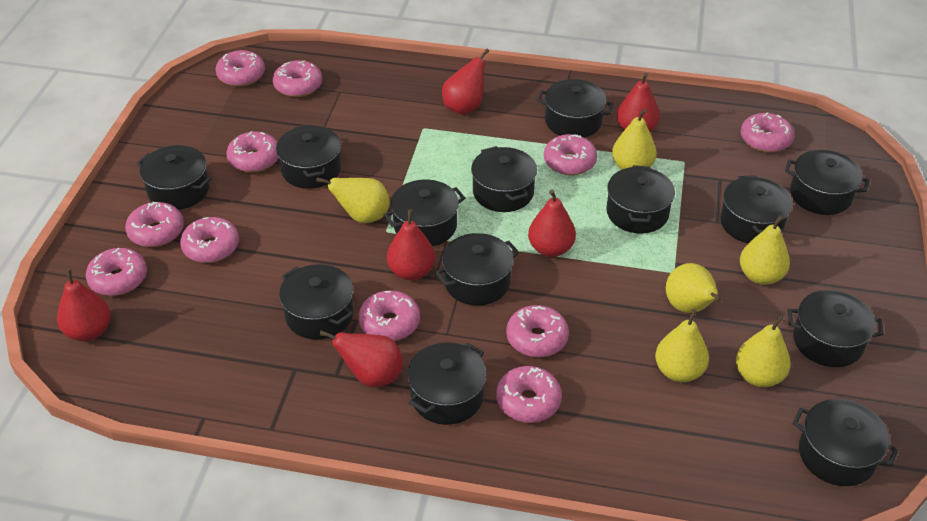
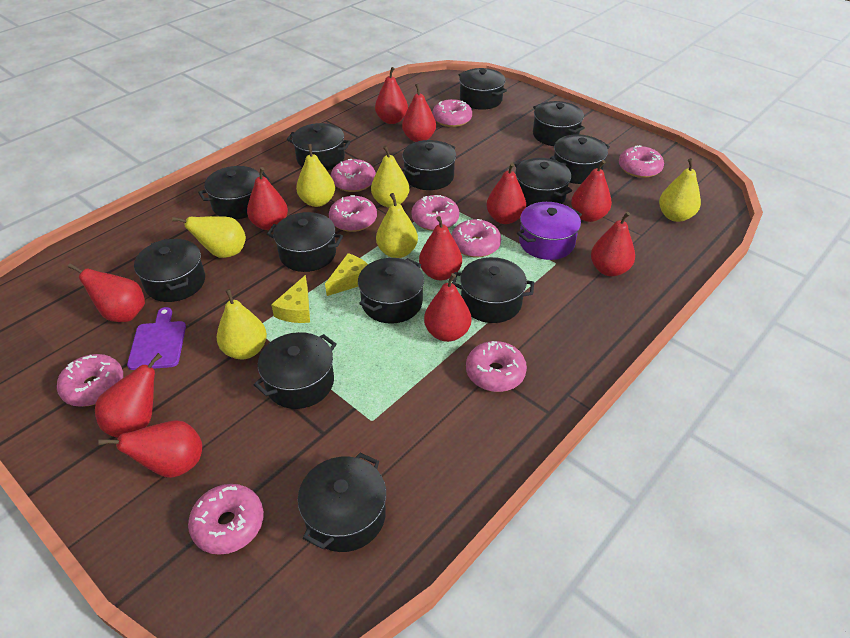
pink donut: 11 -> 9
purple cutting board: 0 -> 1
purple pot: 0 -> 1
red pear: 6 -> 11
yellow cheese: 0 -> 2

